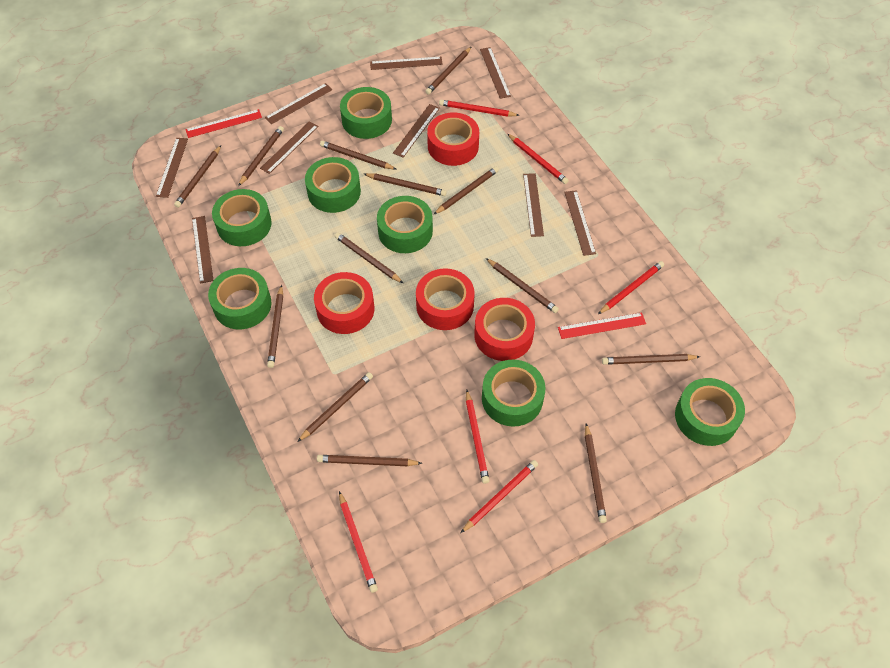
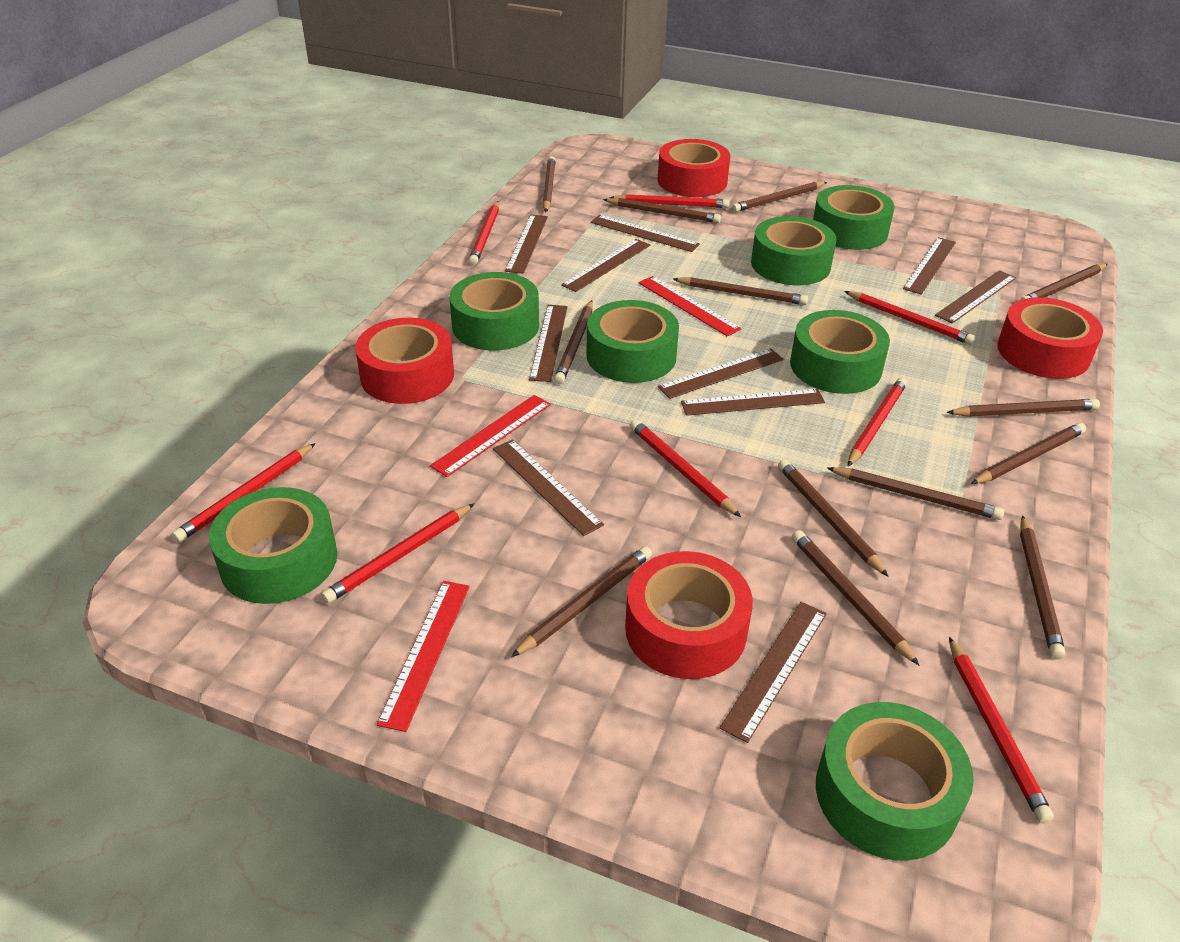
brown ruler: 9 -> 10
red pencil: 6 -> 8
red ruler: 2 -> 3

